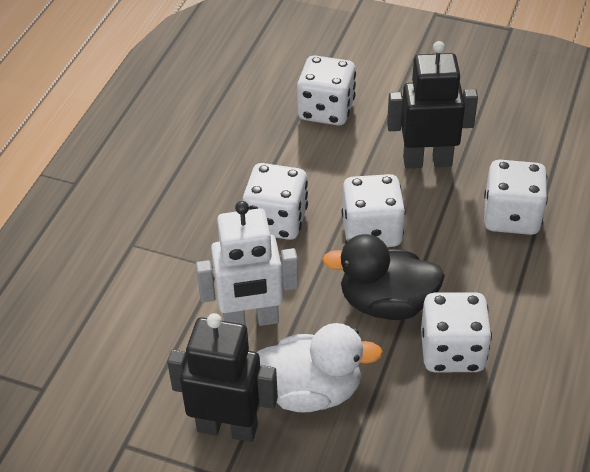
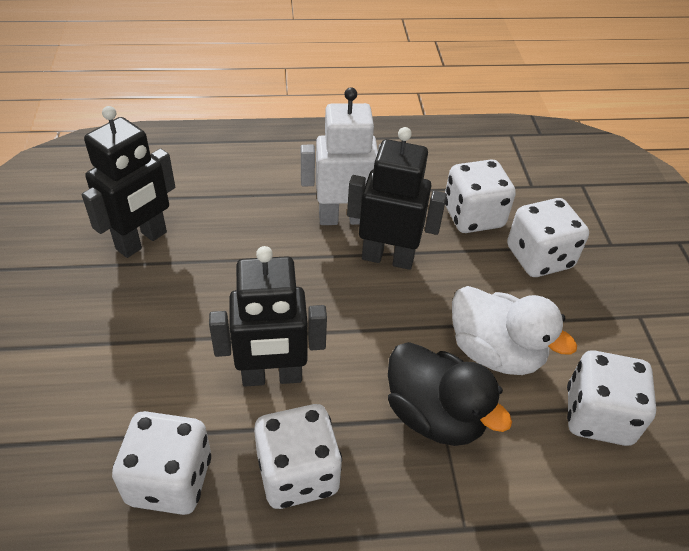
black robot: 2 -> 3

